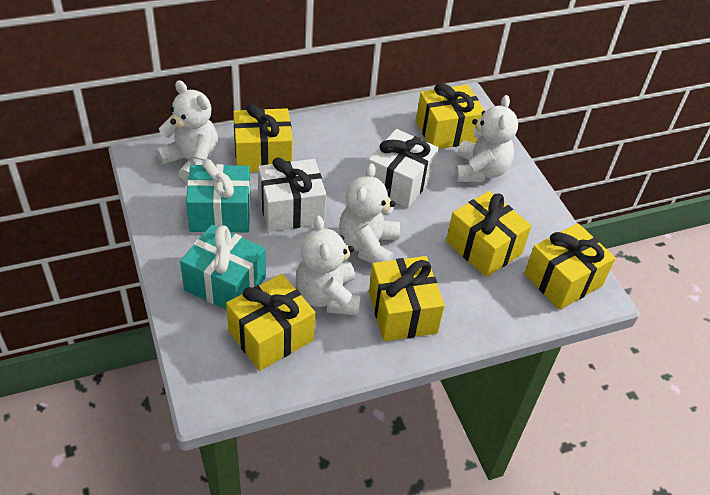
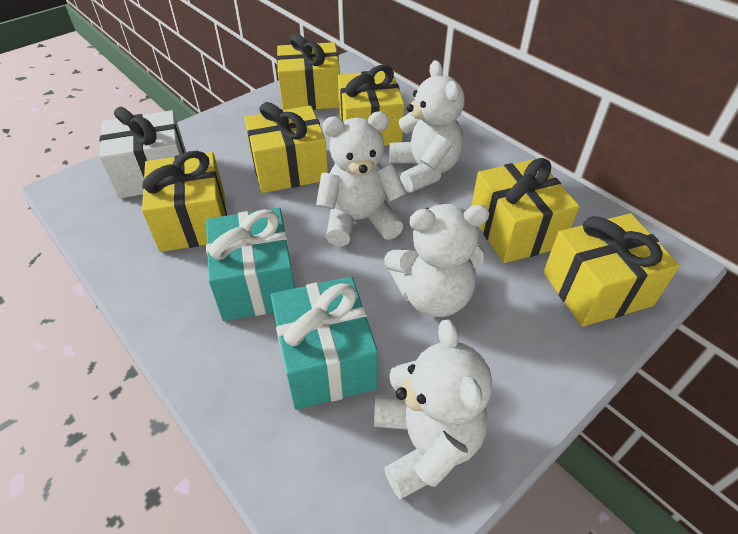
white gift: 2 -> 1

